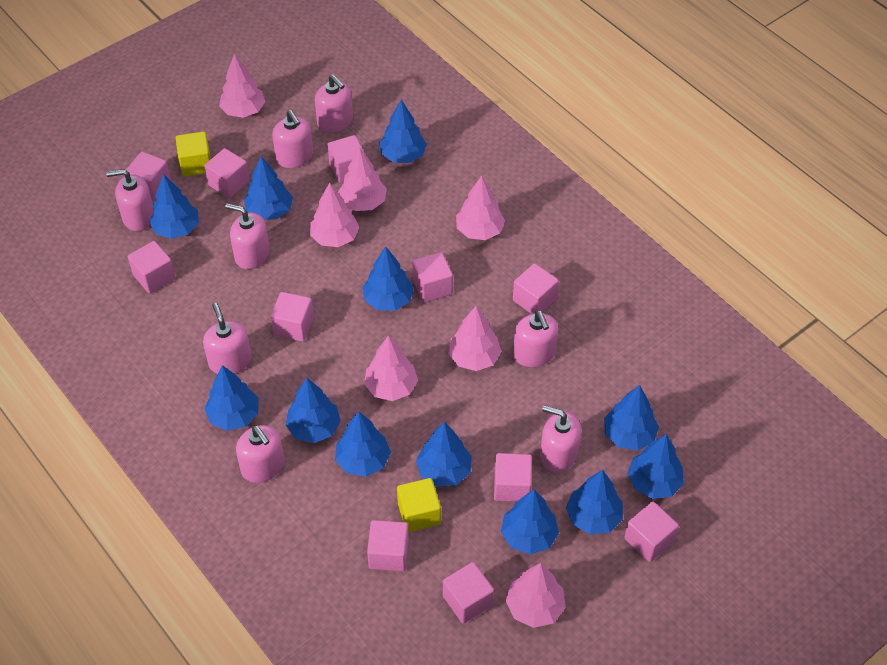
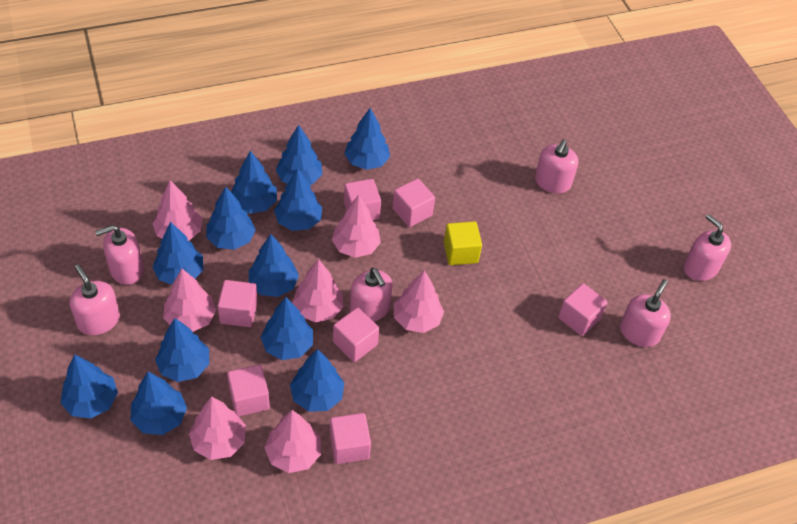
pink cube: 11 -> 7
pink soap dispenser: 8 -> 6
yellow cube: 2 -> 1

